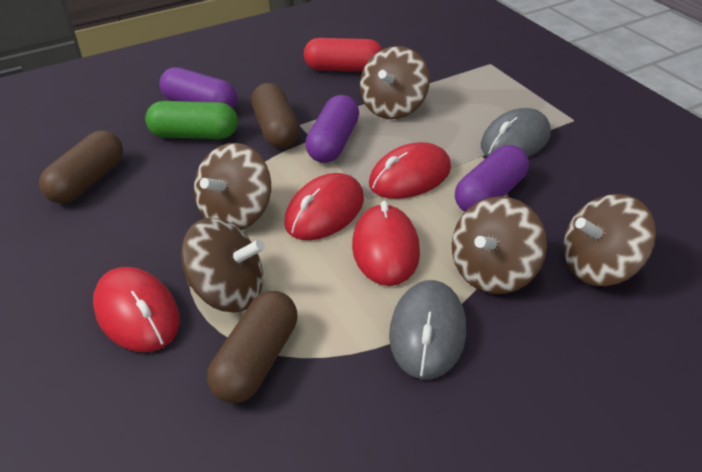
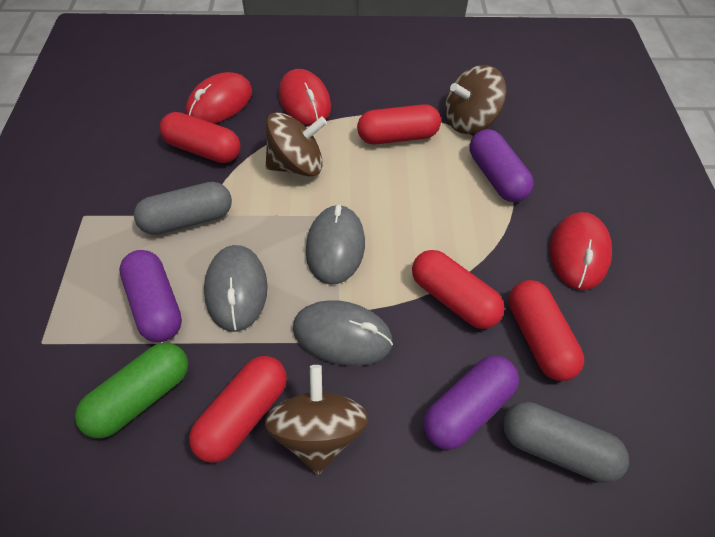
brown capsule: 3 -> 0
brown spinning top: 5 -> 3
grey capsule: 0 -> 2
grey mouse: 2 -> 3
red capsule: 1 -> 5
red mouse: 4 -> 3

